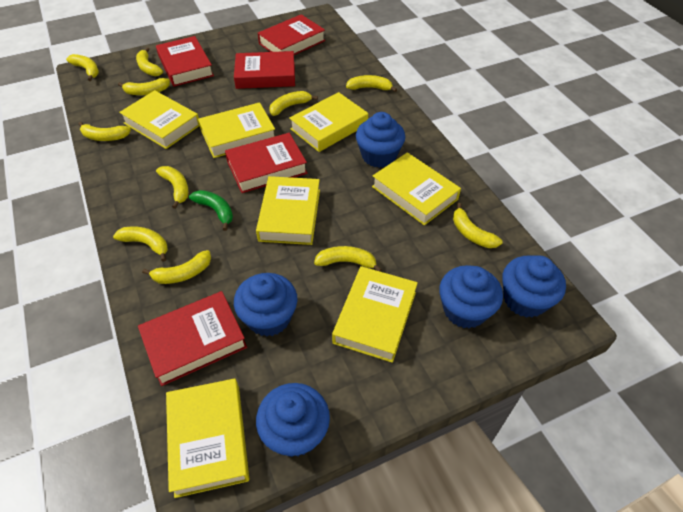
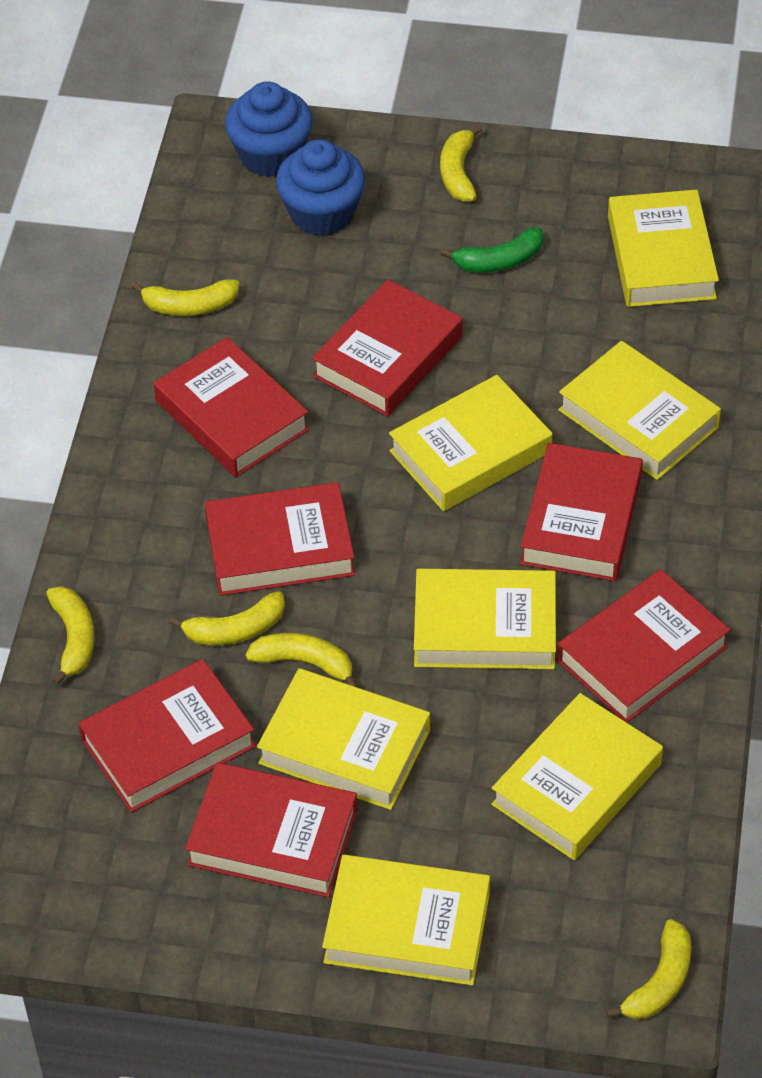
blue cupcake: 5 -> 2
red book: 5 -> 7
yellow banana: 11 -> 6

